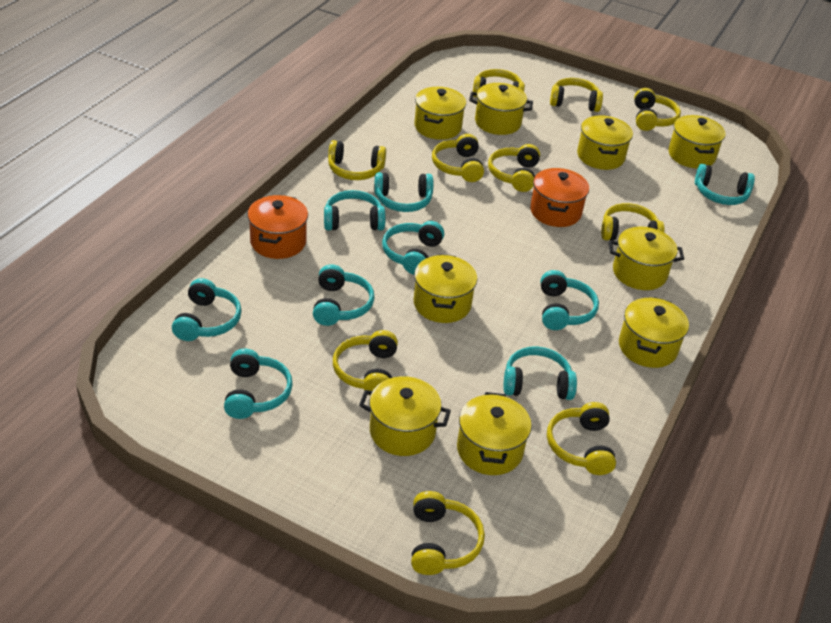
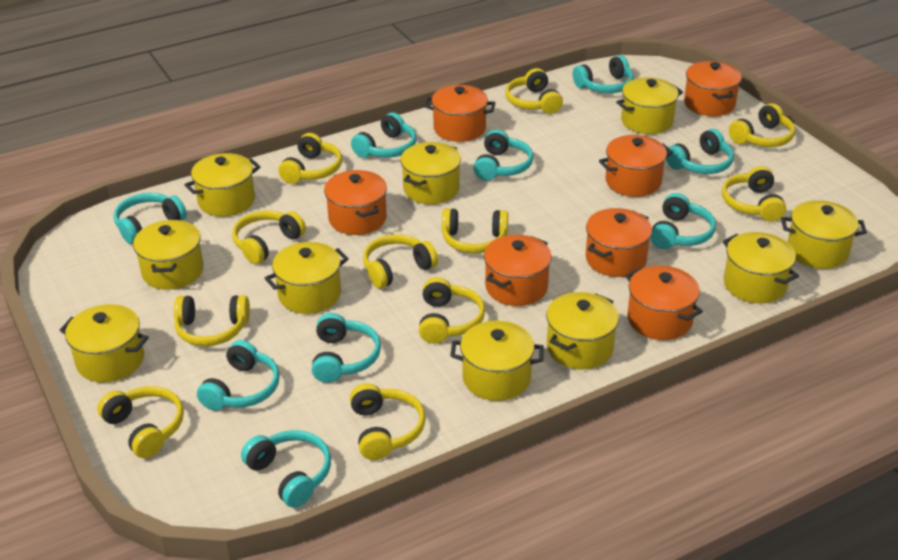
orange pot: 2 -> 7
yellow headphones: 10 -> 11
yellow pot: 9 -> 10

